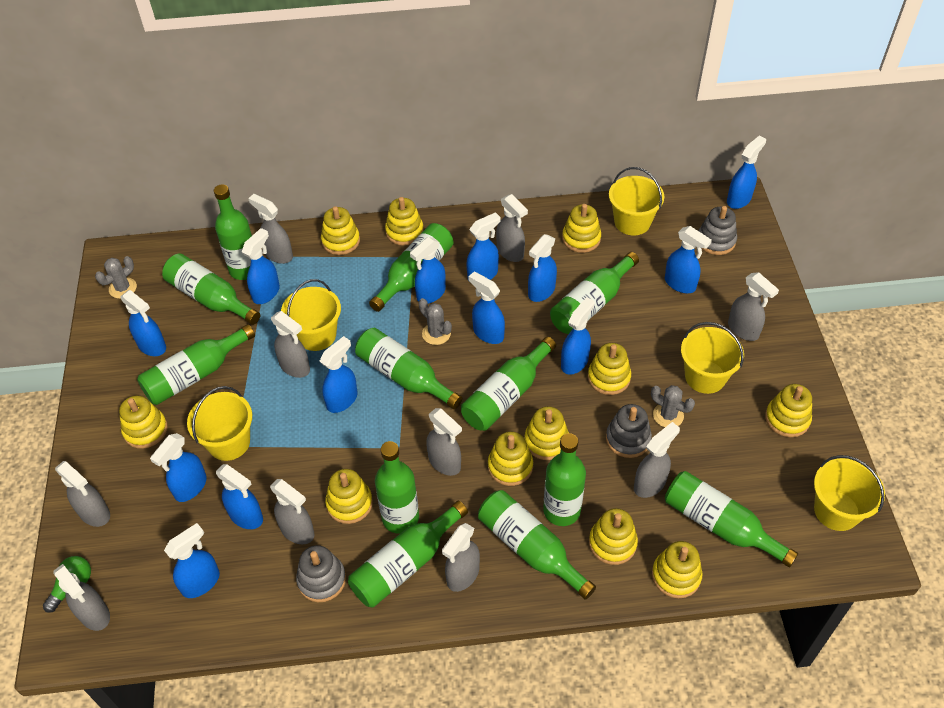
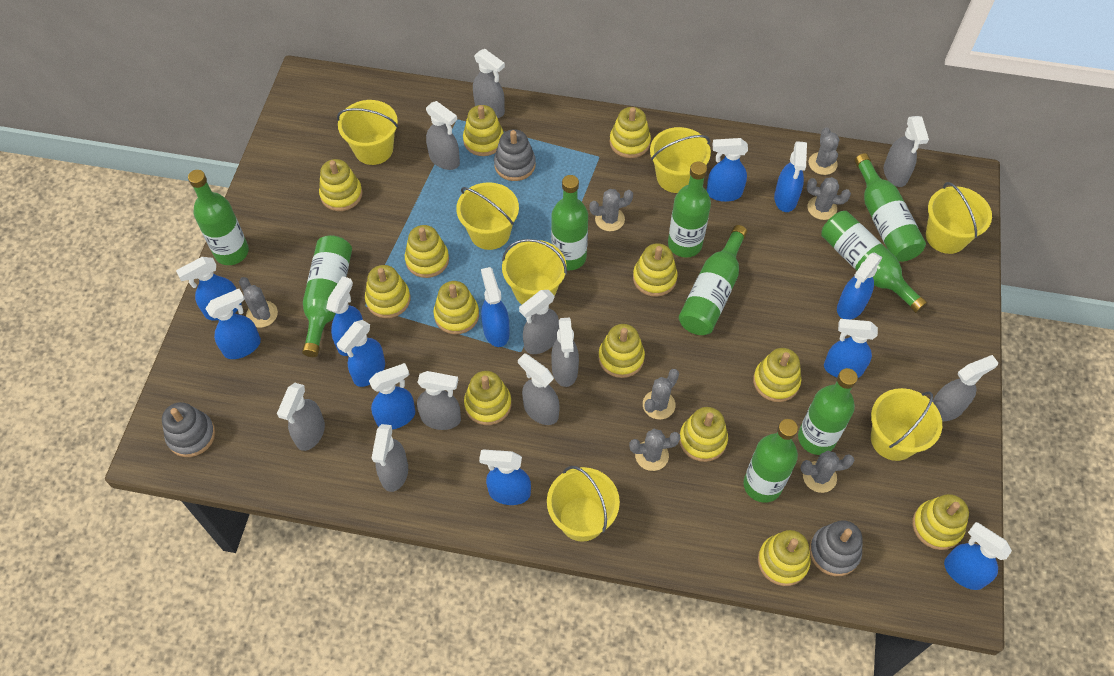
blue spray bottle: 13 -> 12
green bottle: 12 -> 9
green light bulb: 1 -> 0
grey cactus: 3 -> 7
yellow bucket: 5 -> 7
yellow stacking toy: 11 -> 13

